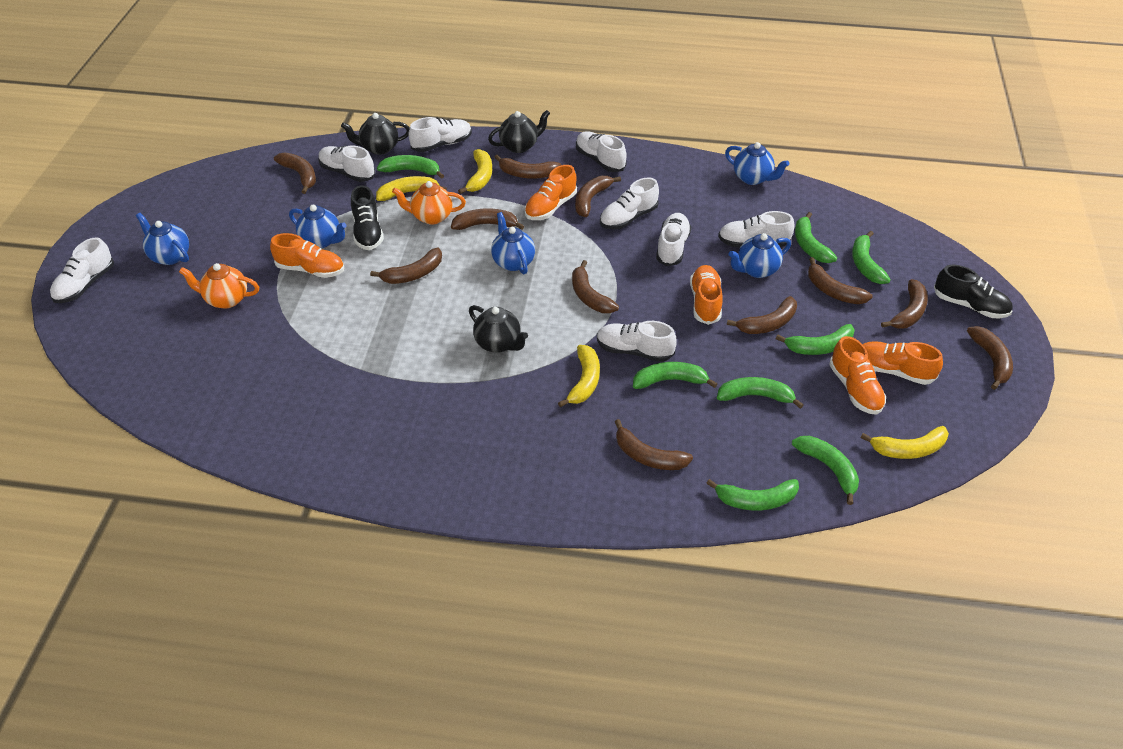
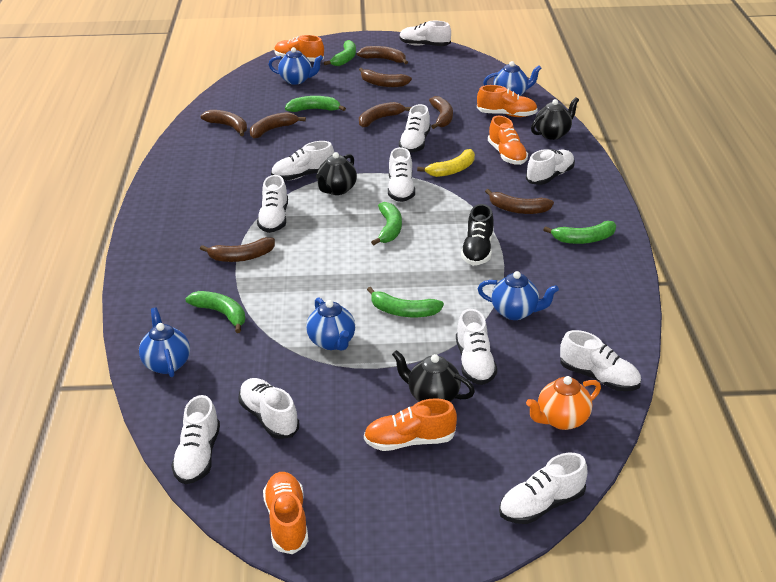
black shoe: 2 -> 1
brown banana: 11 -> 8
green banana: 8 -> 6
orange teapot: 2 -> 1
white shoe: 8 -> 11
yellow banana: 4 -> 1

